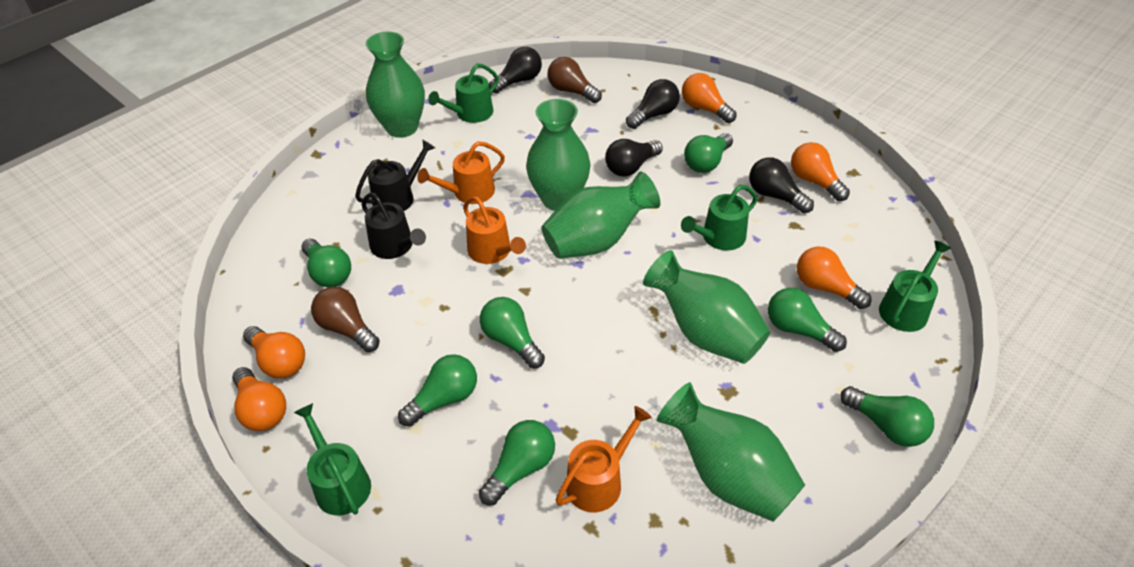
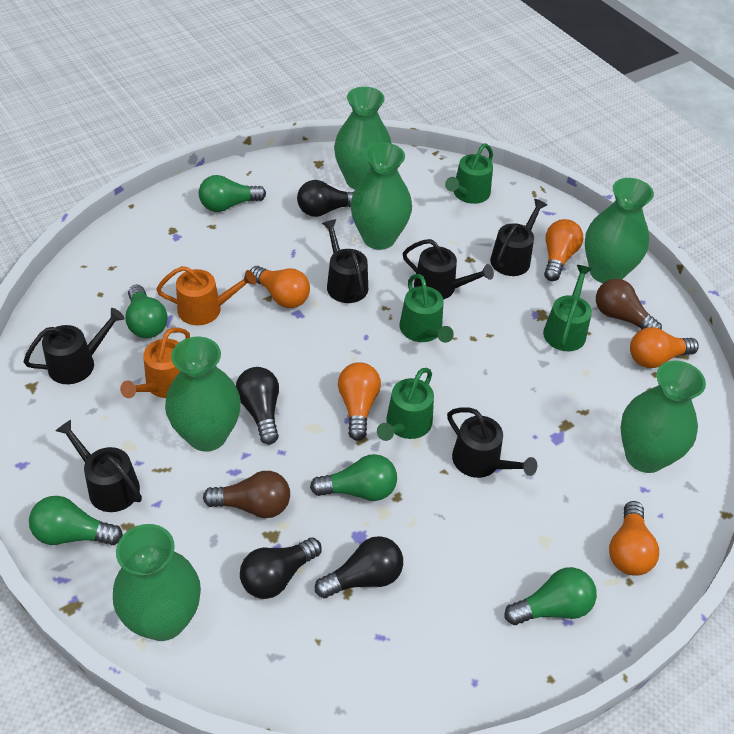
black watering can: 2 -> 6
green light bulb: 7 -> 5
green vase: 5 -> 6
orange watering can: 3 -> 2

